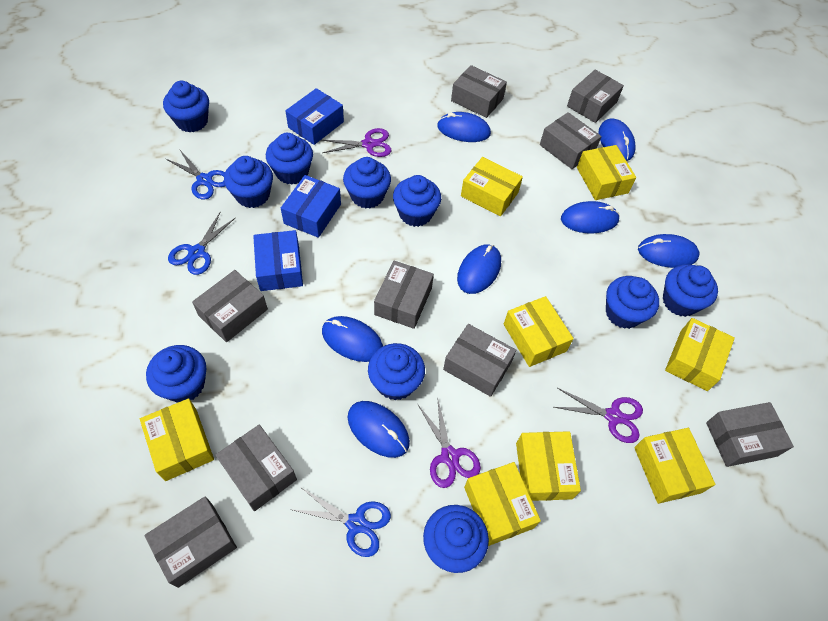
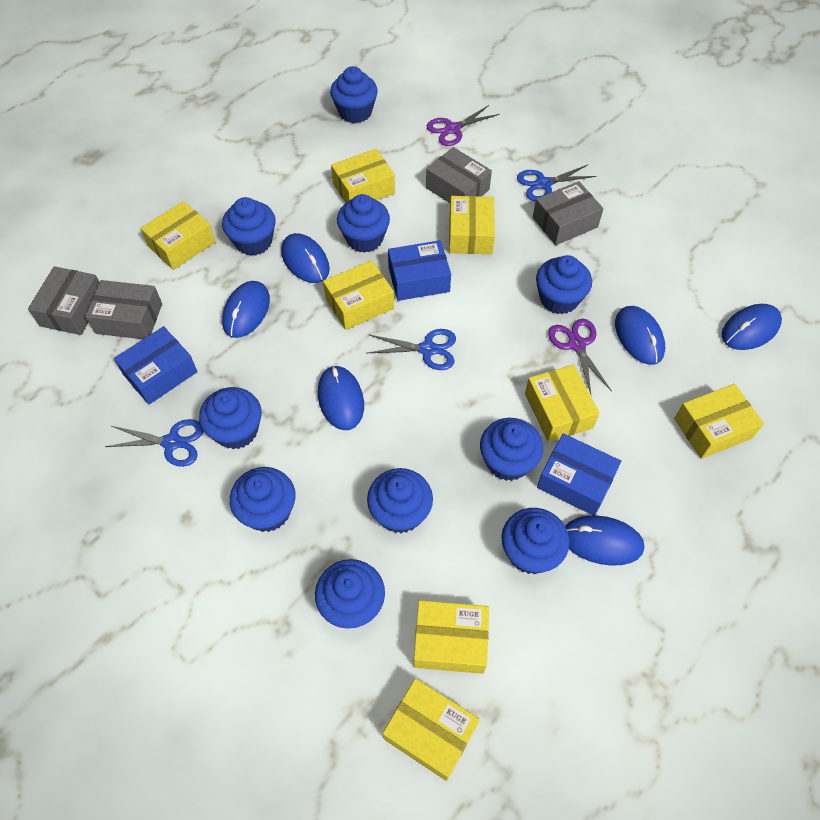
blue mouse: 7 -> 6
grey box: 9 -> 4
purple scissors: 3 -> 2

